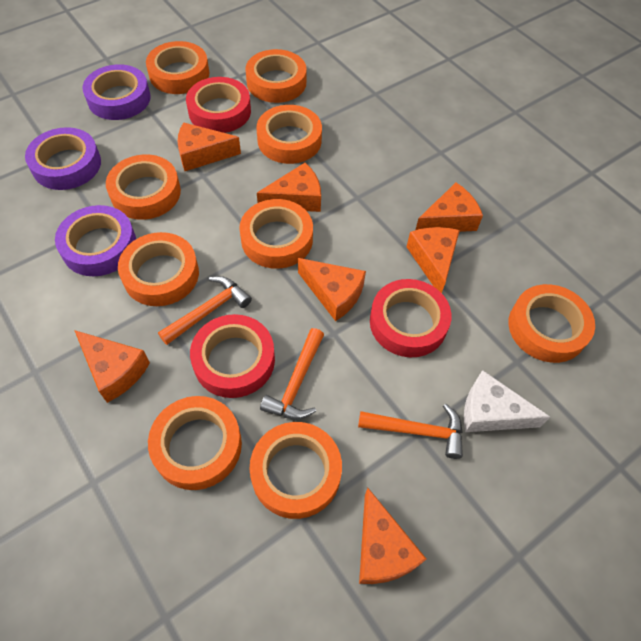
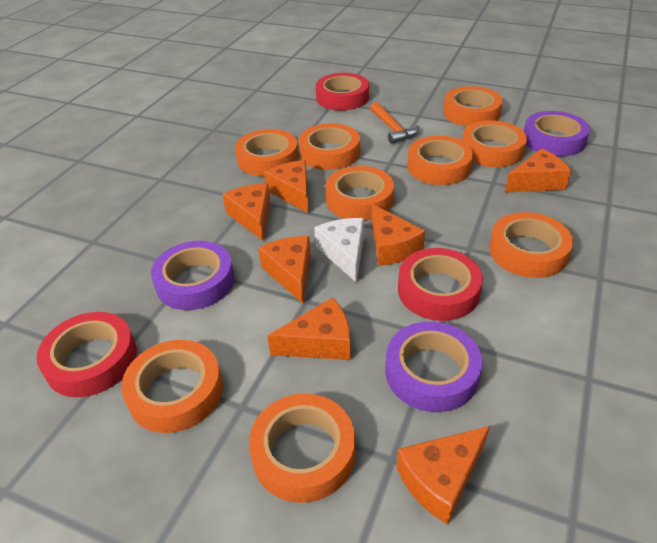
orange hammer: 3 -> 1

